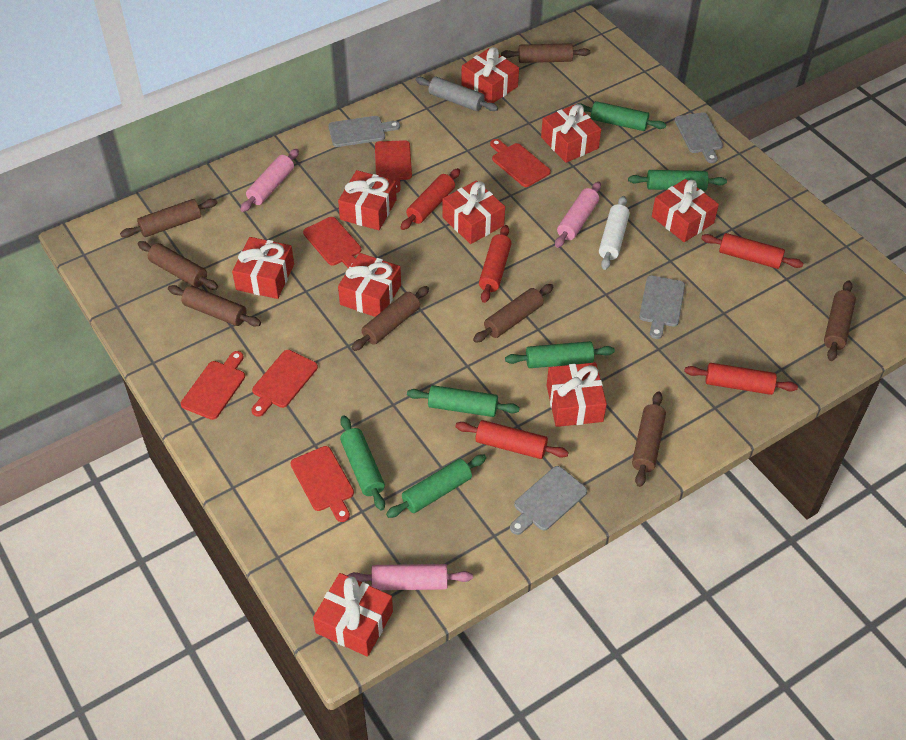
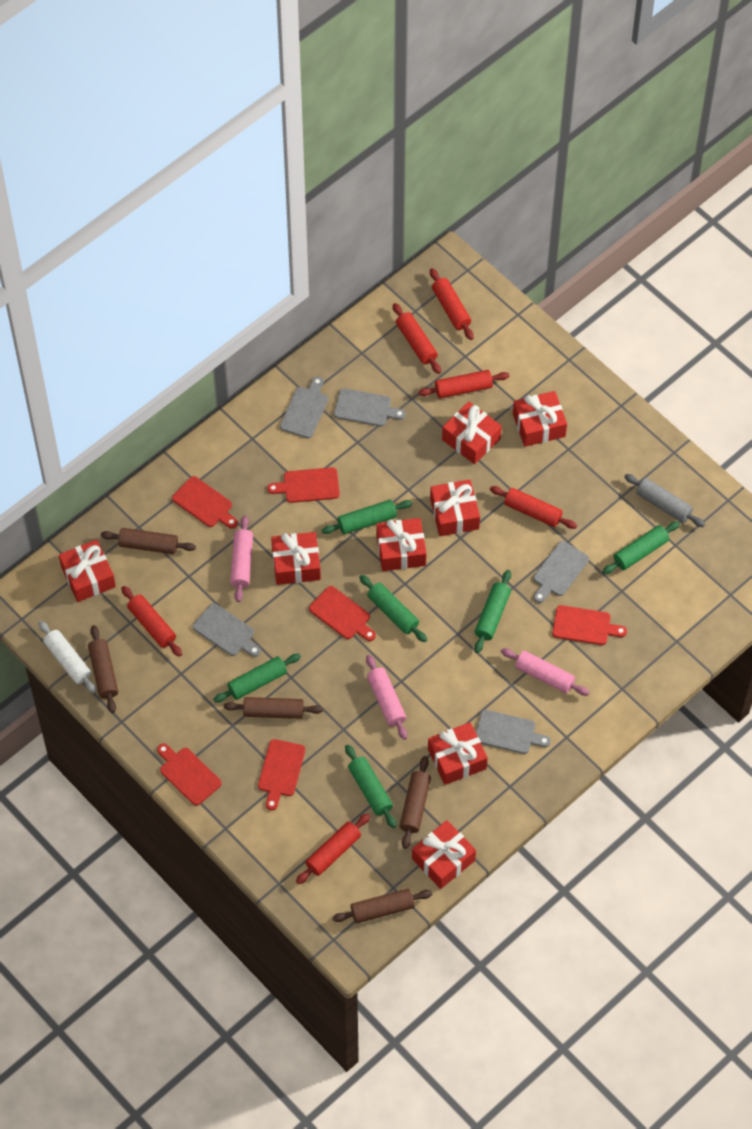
brown rolling pin: 8 -> 5
grey cutting board: 4 -> 5
red gift: 9 -> 8
red rolling pin: 5 -> 6

